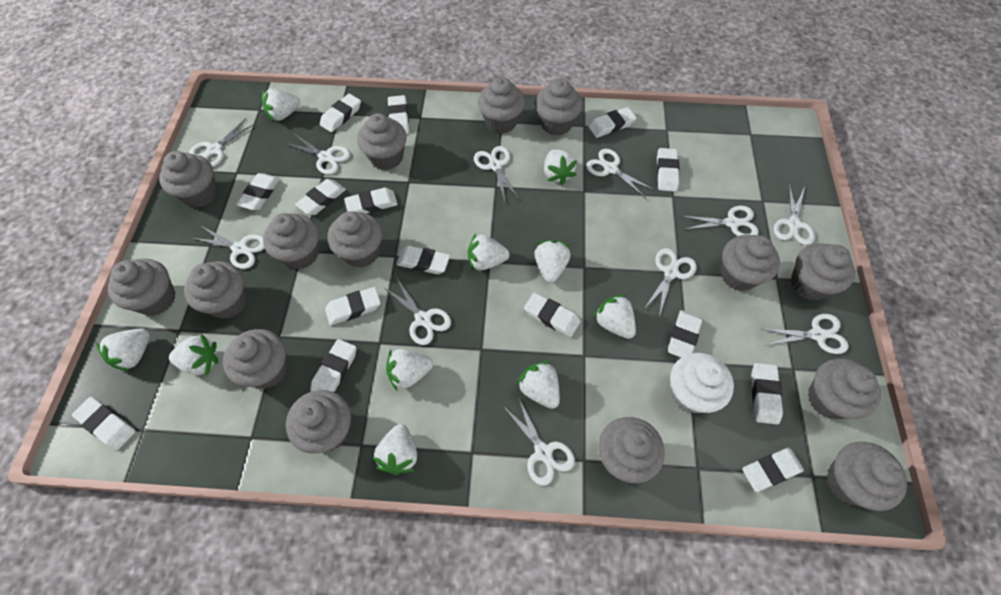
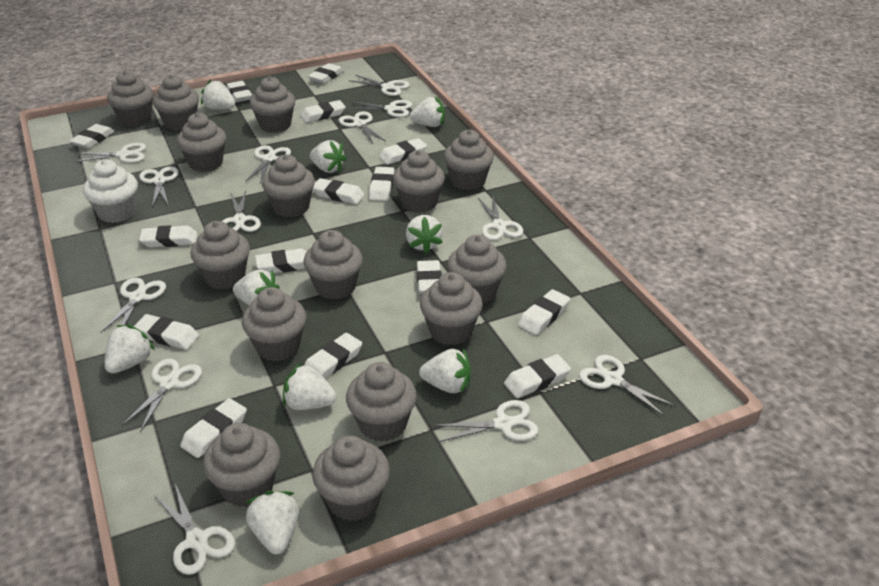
white scissors: 11 -> 13
white strawberry: 10 -> 9

